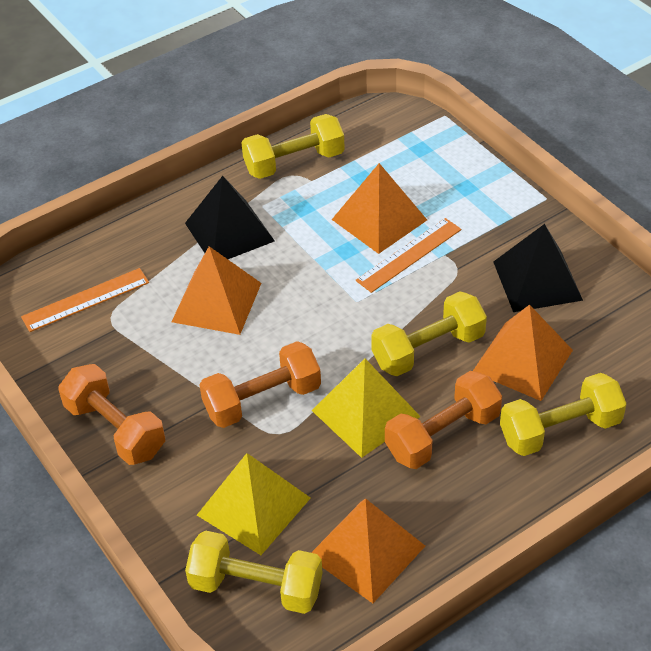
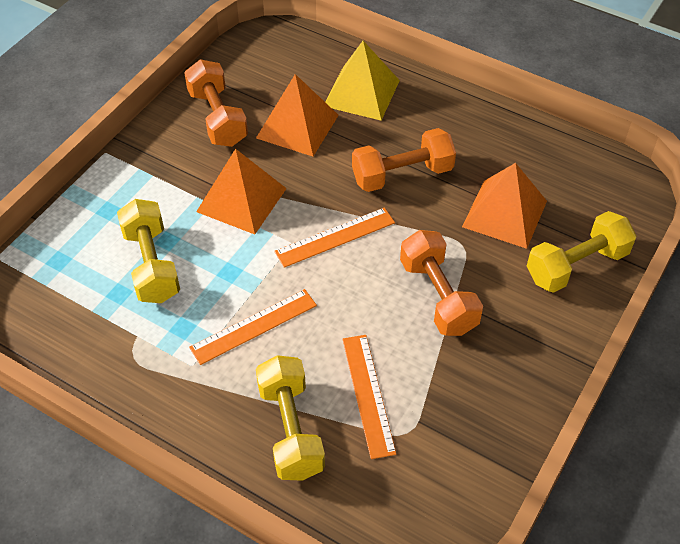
black pyramid: 2 -> 0
orange pyramid: 4 -> 3
orange ruler: 2 -> 3
yellow dumbbell: 4 -> 3
yellow pyramid: 2 -> 1

